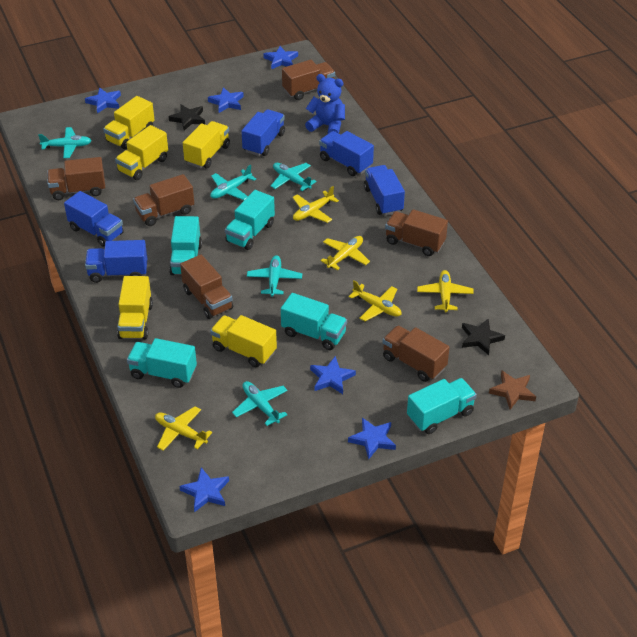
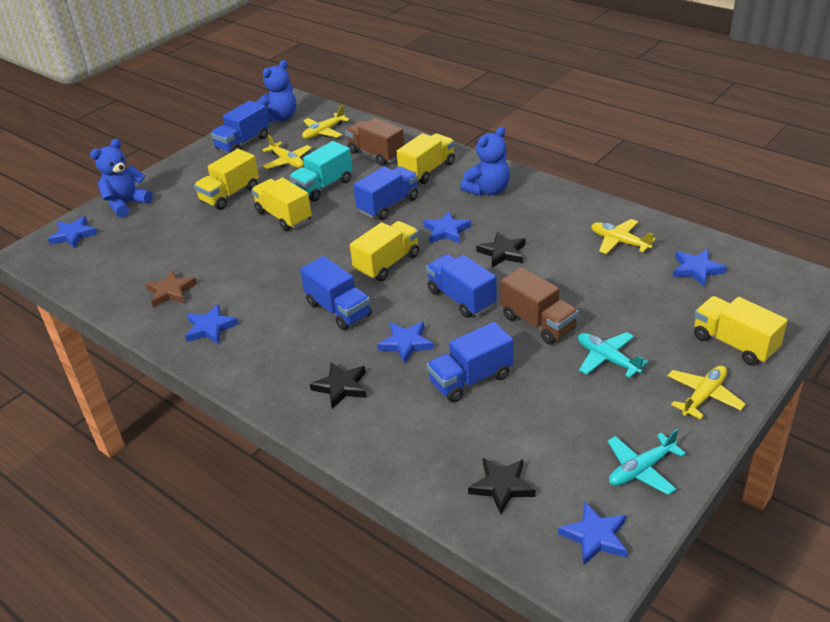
black star: 2 -> 3
blue teddy bear: 1 -> 3
brown truck: 6 -> 2
turquoise plane: 5 -> 2
turquoise truck: 5 -> 1
yellow plane: 5 -> 4

